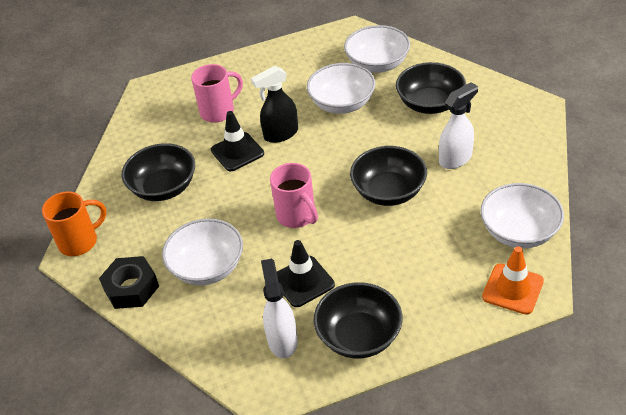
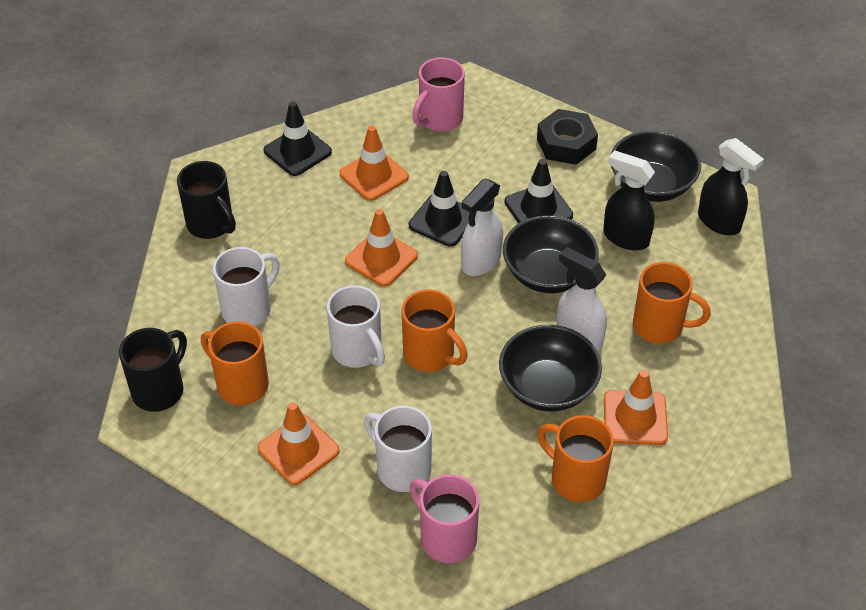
black bowl: 4 -> 3
black mug: 0 -> 2
black spray bottle: 1 -> 2
black traffic cone: 2 -> 3
orange mug: 1 -> 4
orange traffic cone: 1 -> 4
white bowl: 4 -> 0
white mug: 0 -> 3

